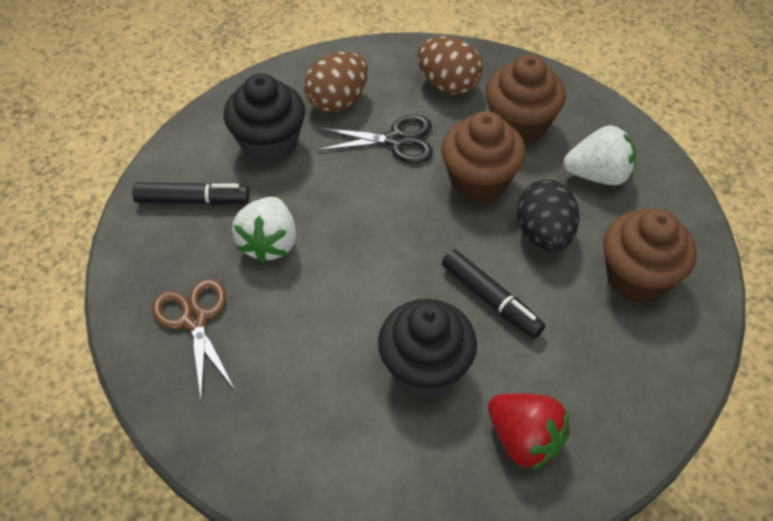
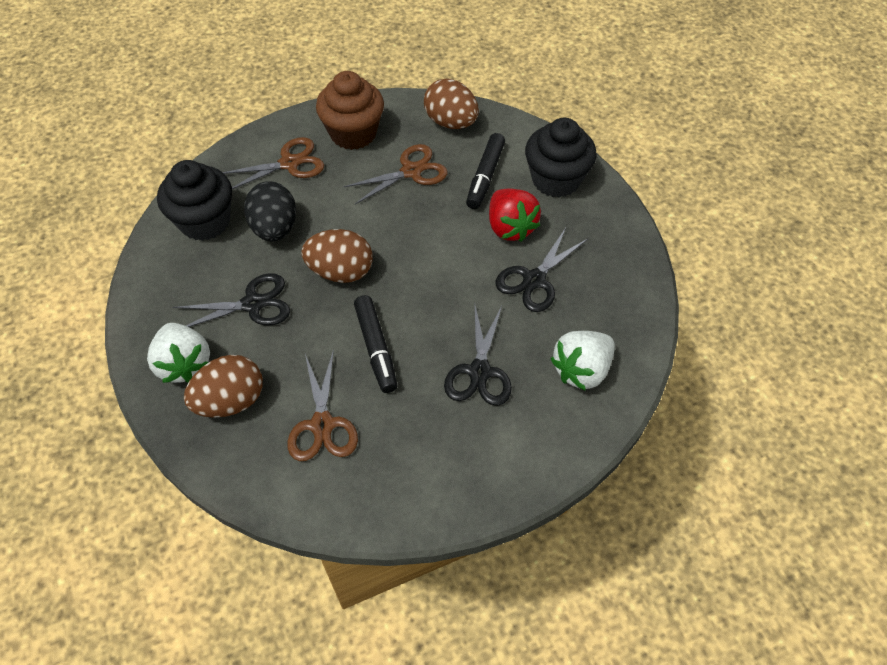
black scissors: 1 -> 3
brown cupcake: 3 -> 1
brown egg: 2 -> 3
brown scissors: 1 -> 3

